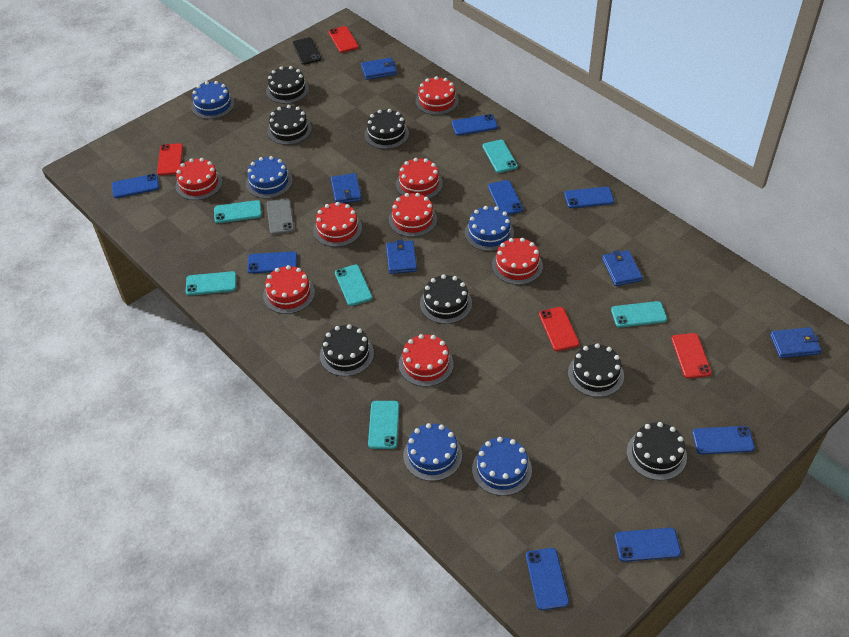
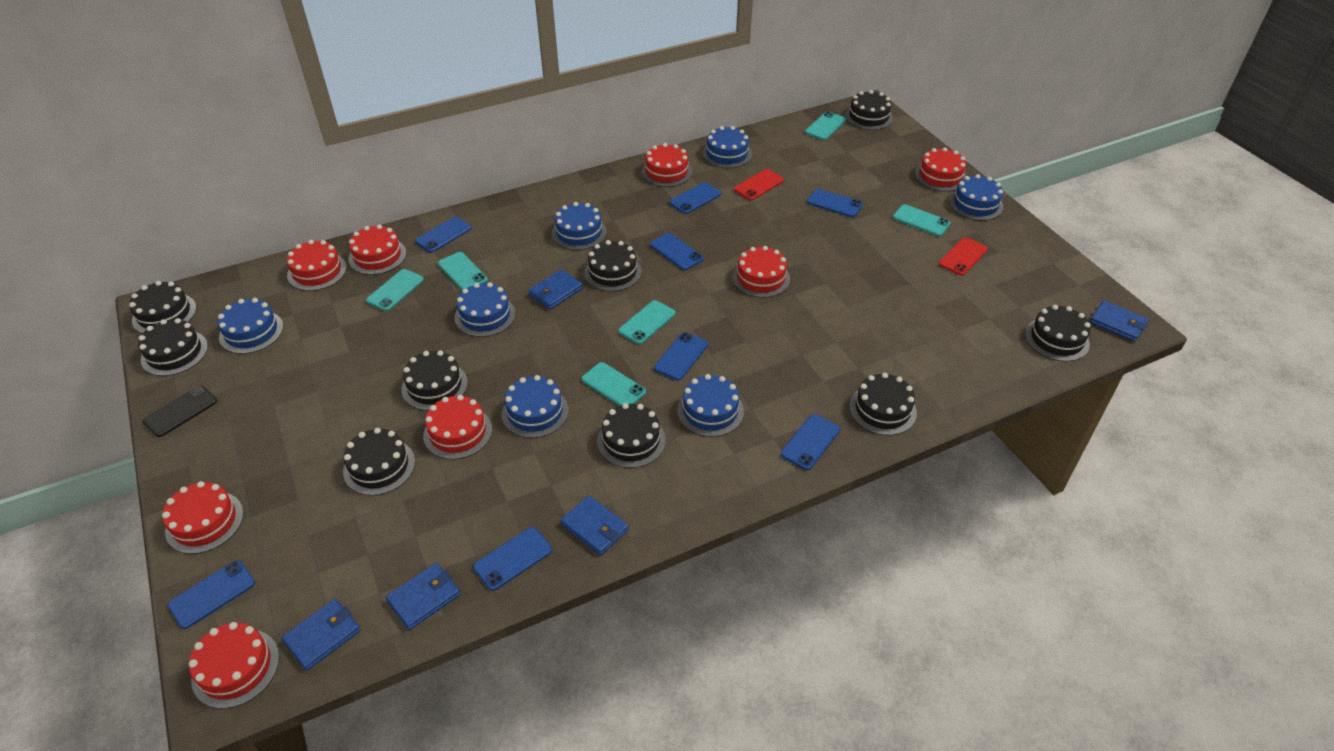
black cake: 7 -> 9
blue cake: 5 -> 7
grey phone: 1 -> 0
red phone: 4 -> 2

